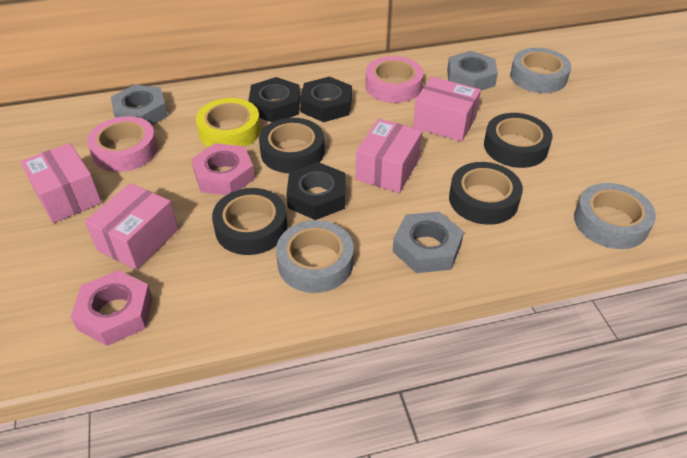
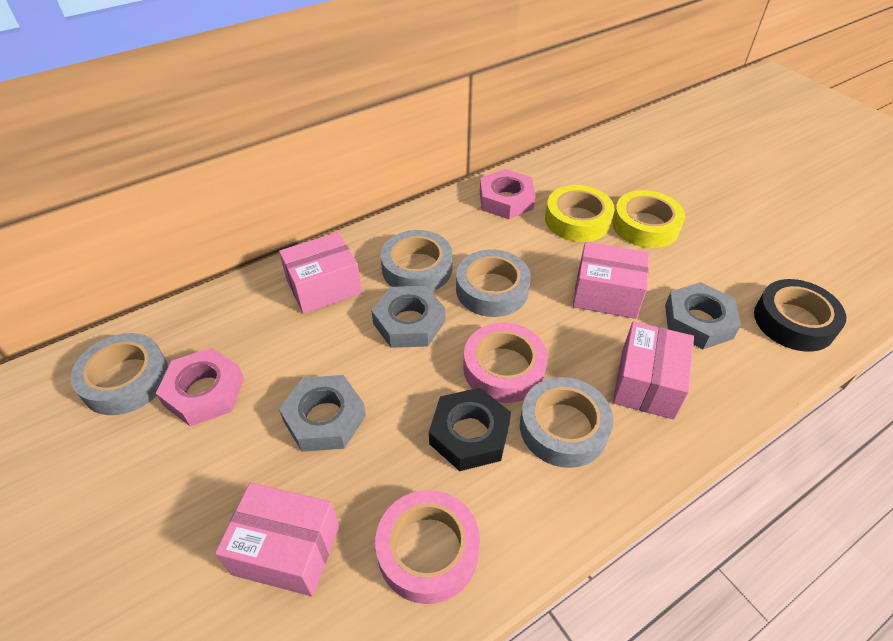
black nut: 3 -> 1
black tape: 4 -> 1
grey tape: 3 -> 4
yellow tape: 1 -> 2

